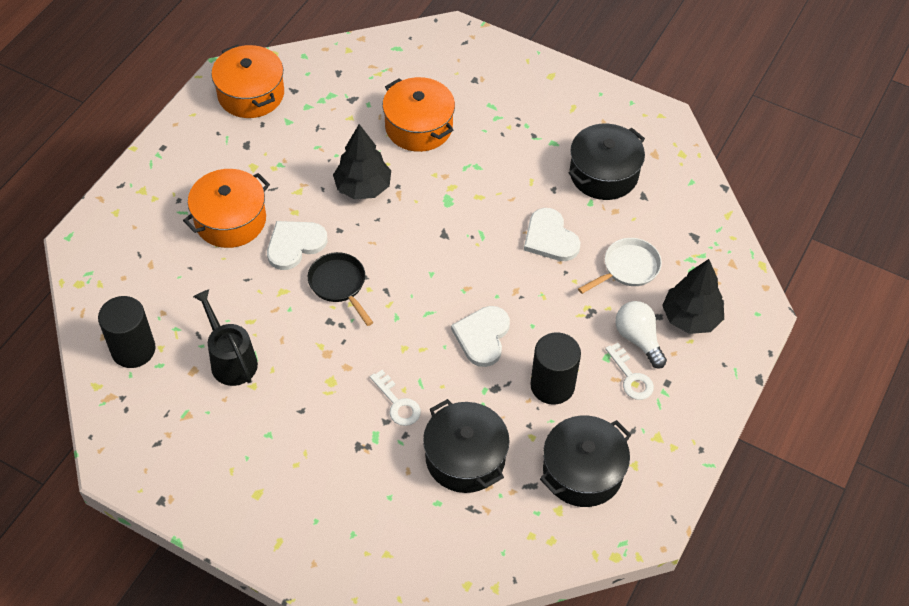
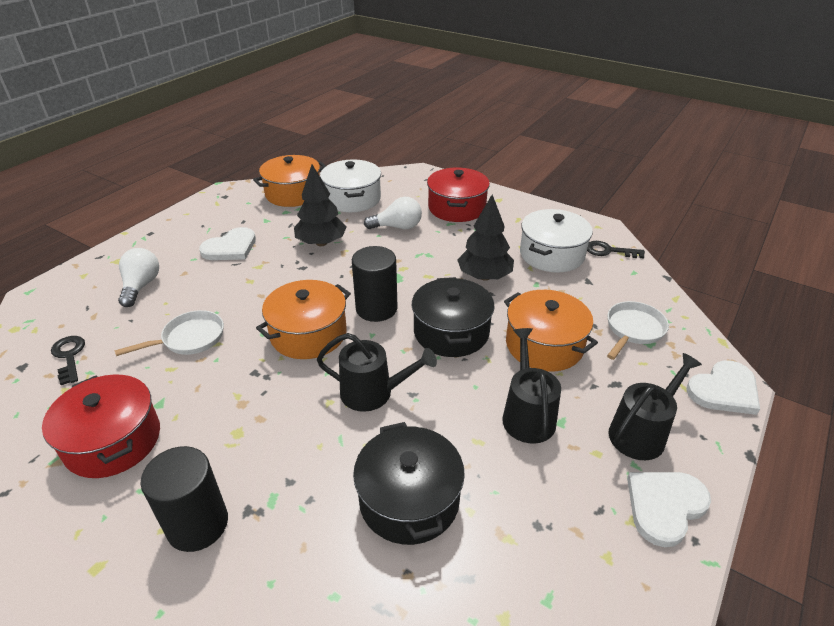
black key: 0 -> 2
black pan: 1 -> 0
black pot: 3 -> 2
black watering can: 1 -> 3
red pot: 0 -> 2
white key: 2 -> 0
white light bulb: 1 -> 2
white pan: 1 -> 2
white pot: 0 -> 2

